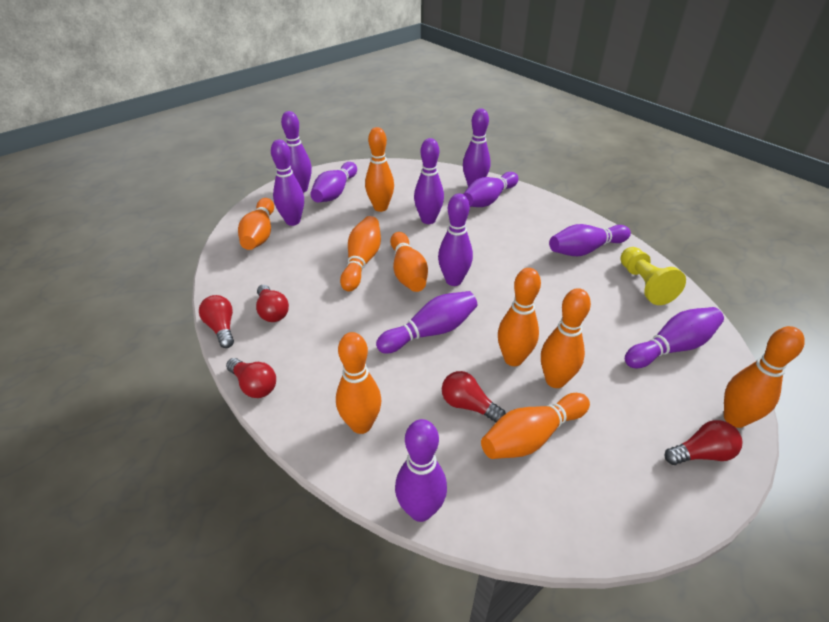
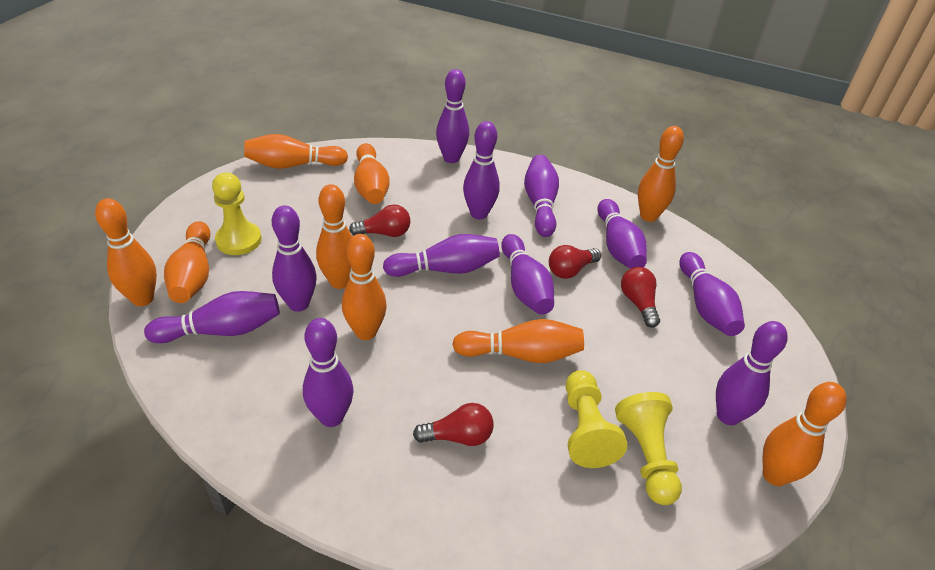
red light bulb: 5 -> 4
yellow pawn: 1 -> 3

